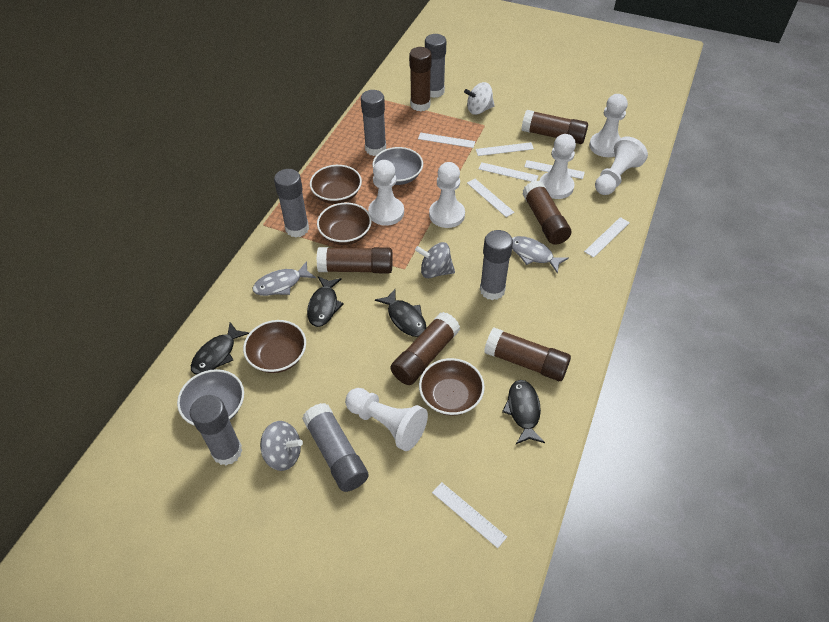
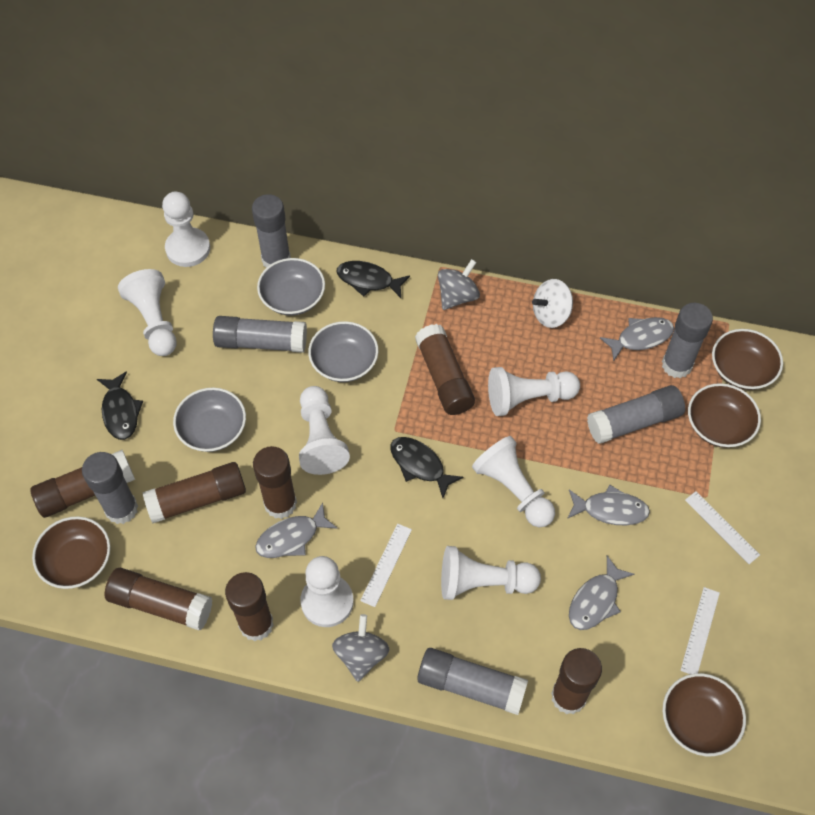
black fish: 4 -> 3
brown glue stick: 6 -> 7
grey bowl: 2 -> 3
grey fish: 2 -> 4
white pawn: 6 -> 7
white ruler: 7 -> 3

